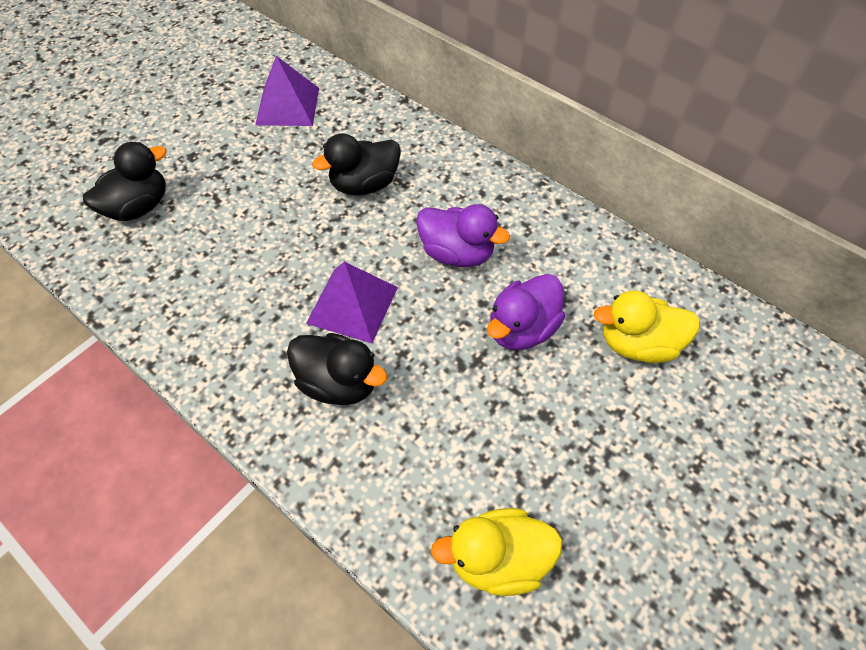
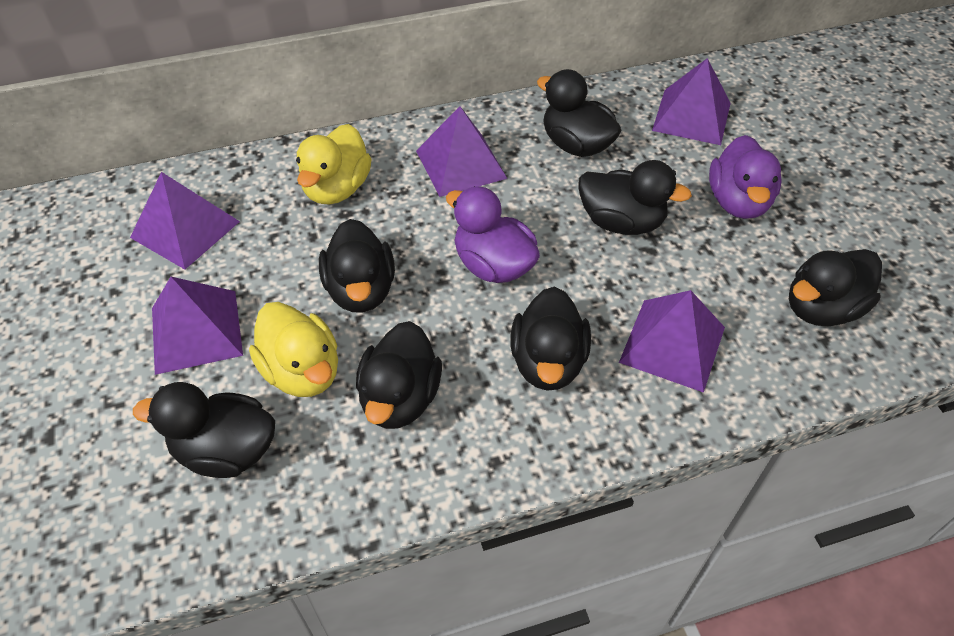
black duck: 3 -> 7
purple pyramid: 2 -> 5

